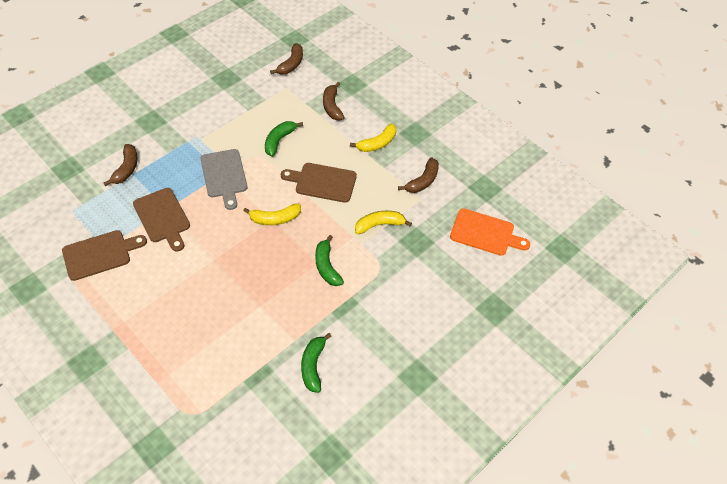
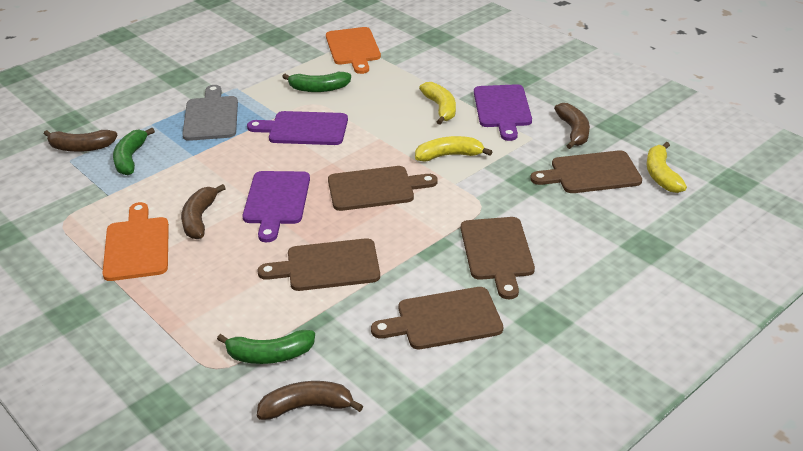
brown cutting board: 3 -> 5
orange cutting board: 1 -> 2
purple cutting board: 0 -> 3

